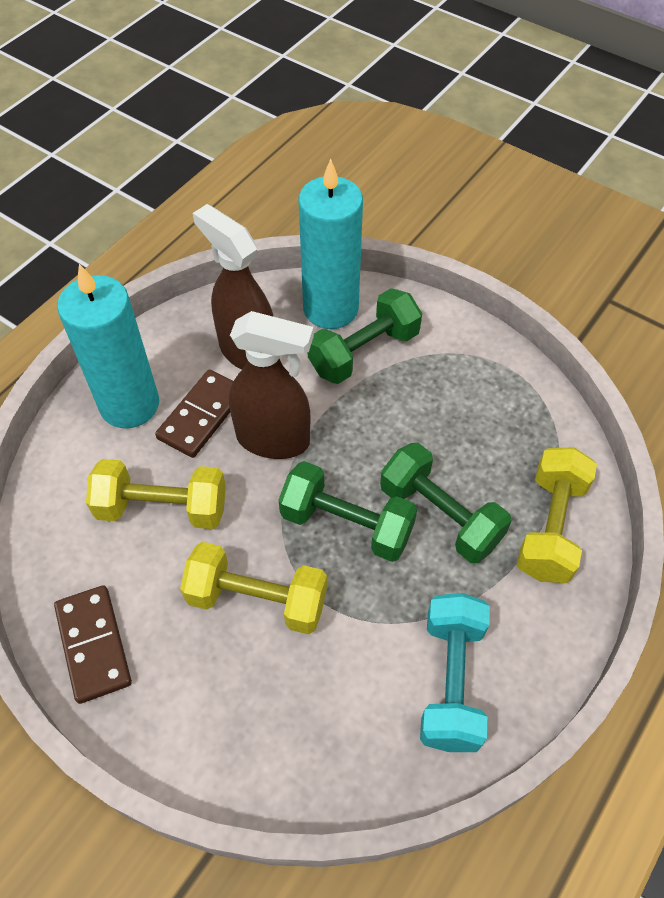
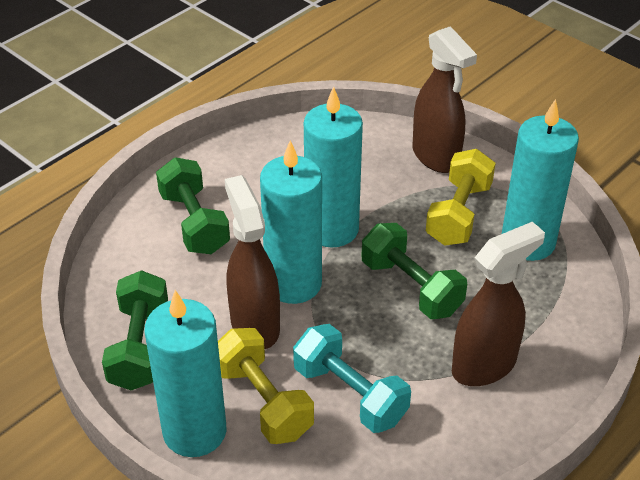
brown domino: 2 -> 0
brown spray bottle: 2 -> 3
turquoise candle: 2 -> 4
yellow dumbbell: 3 -> 2

